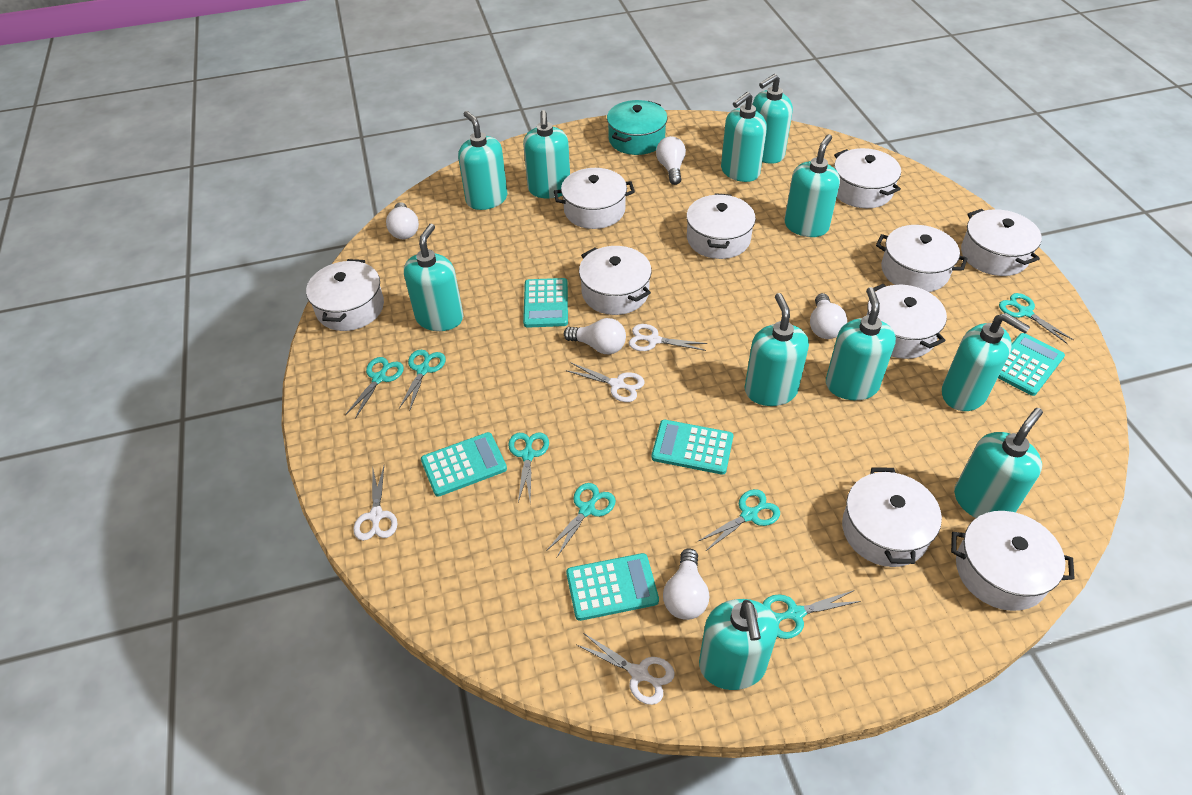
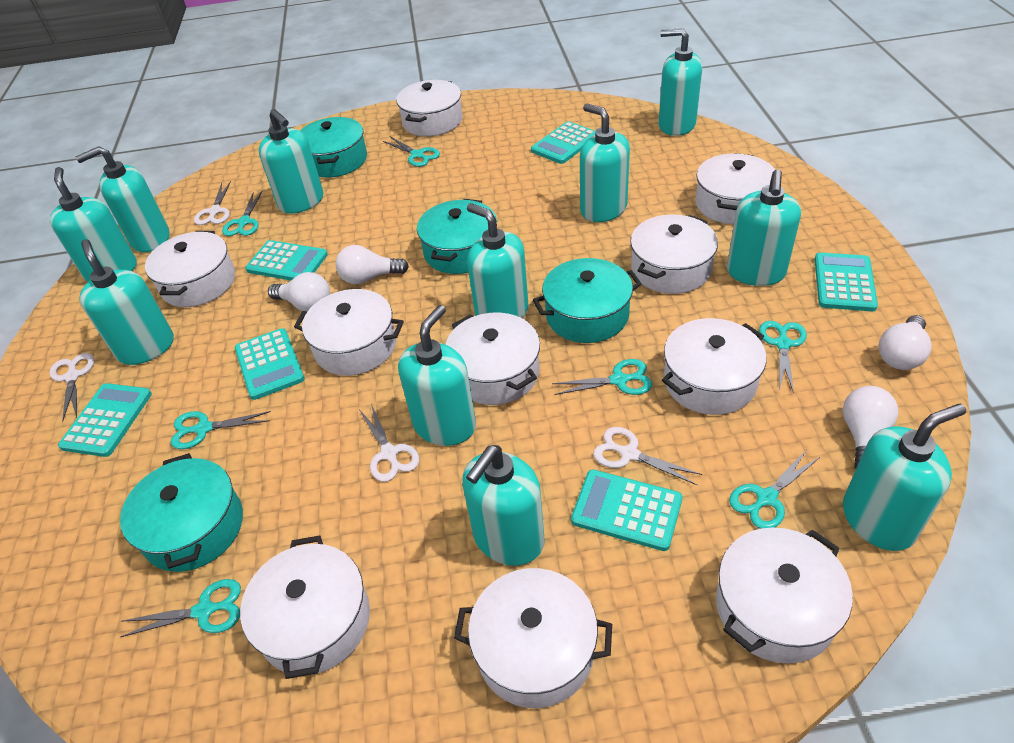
turquoise calculator: 5 -> 6
turquoise pot: 1 -> 4
white light bulb: 5 -> 4

